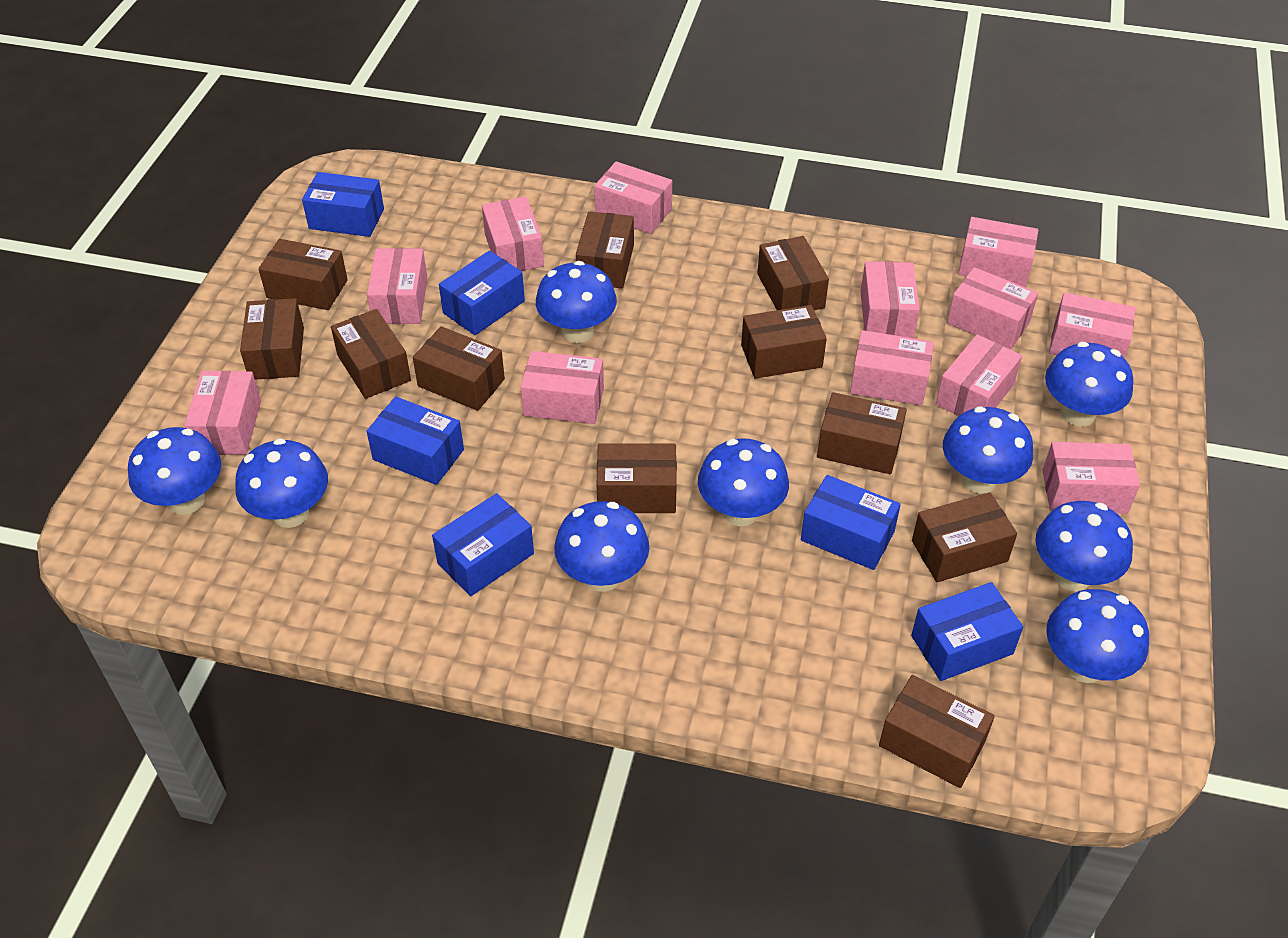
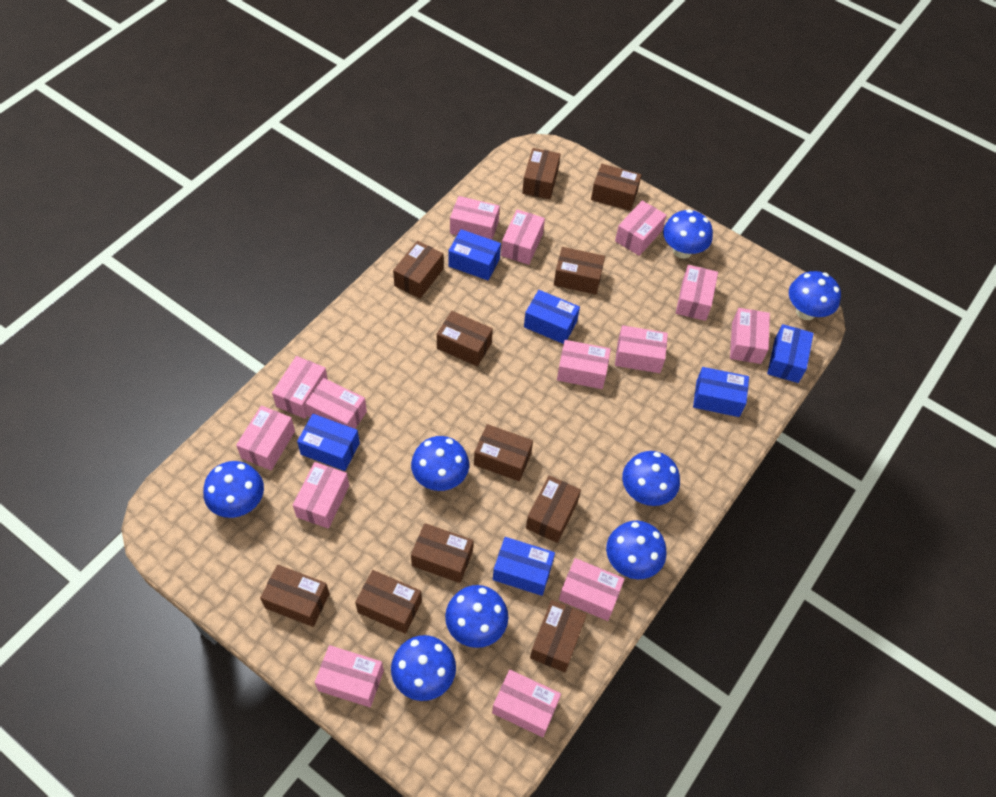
blue mushroom: 9 -> 8
pink box: 12 -> 14

